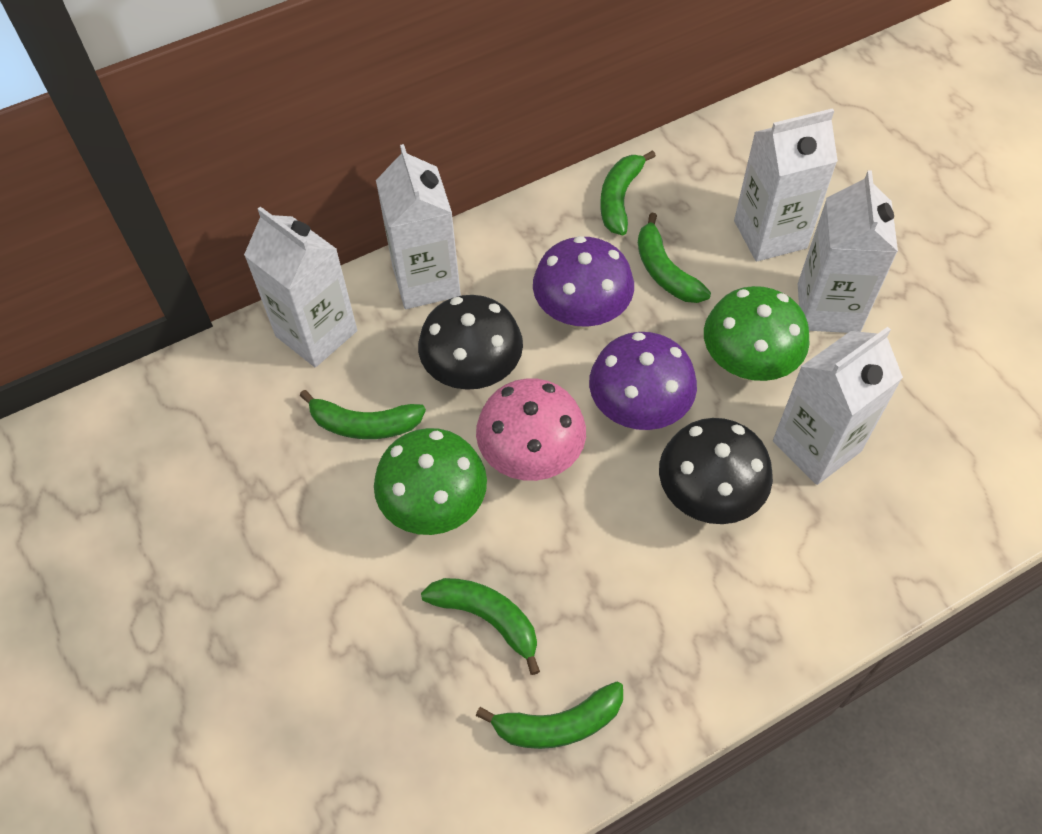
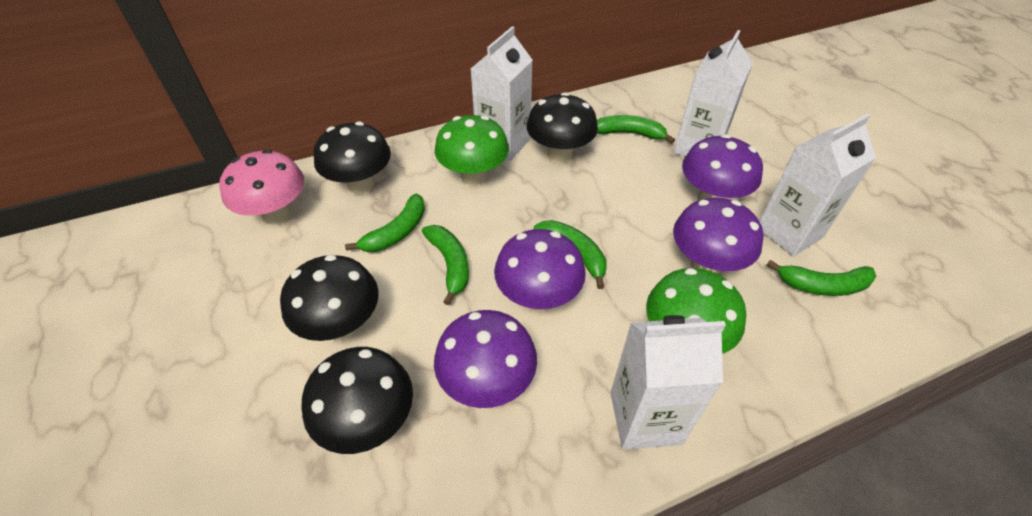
black mushroom: 2 -> 4
purple mushroom: 2 -> 4
white carton: 5 -> 4

